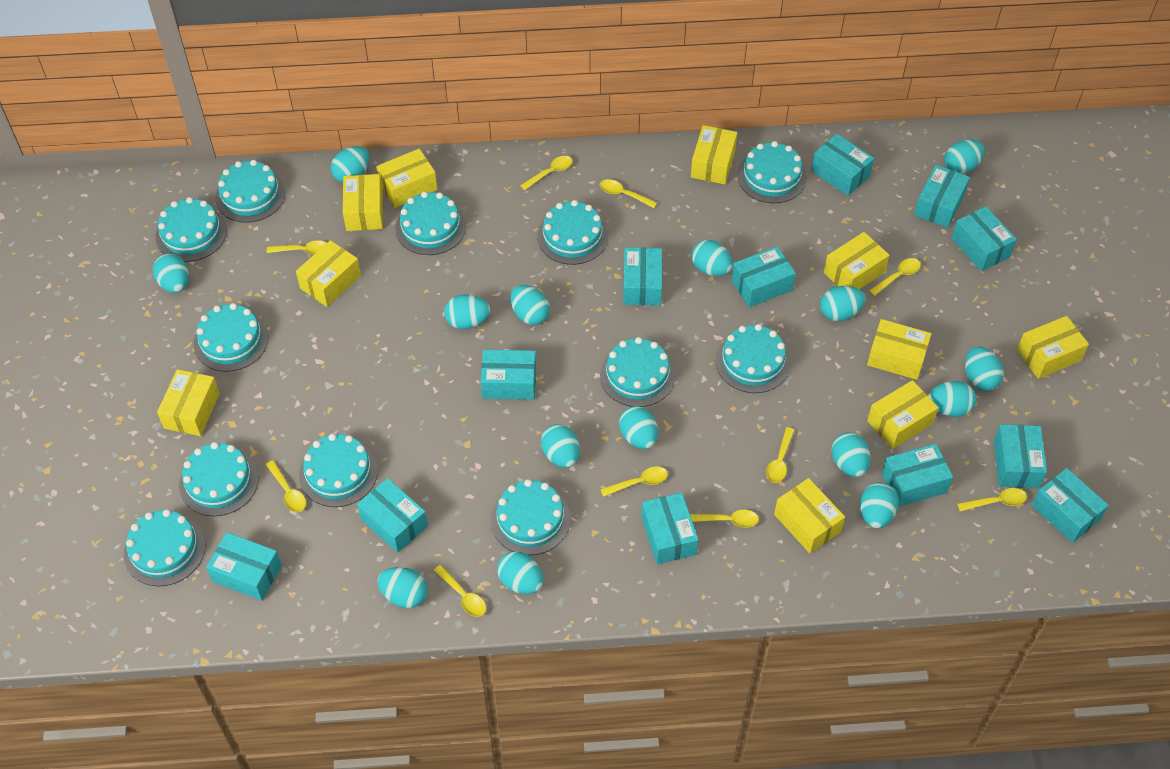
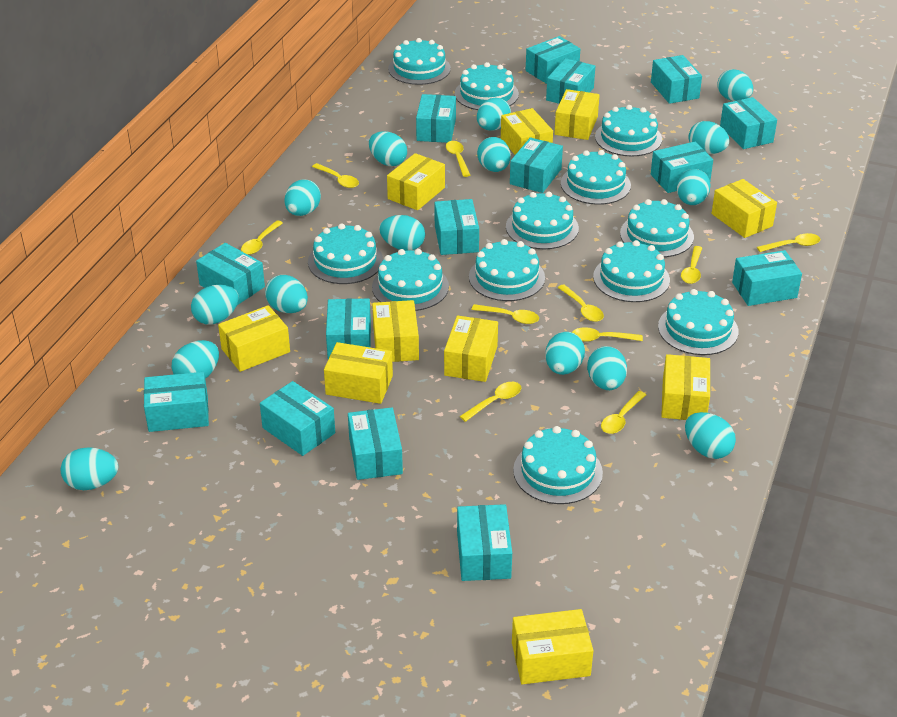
turquoise box: 12 -> 15

